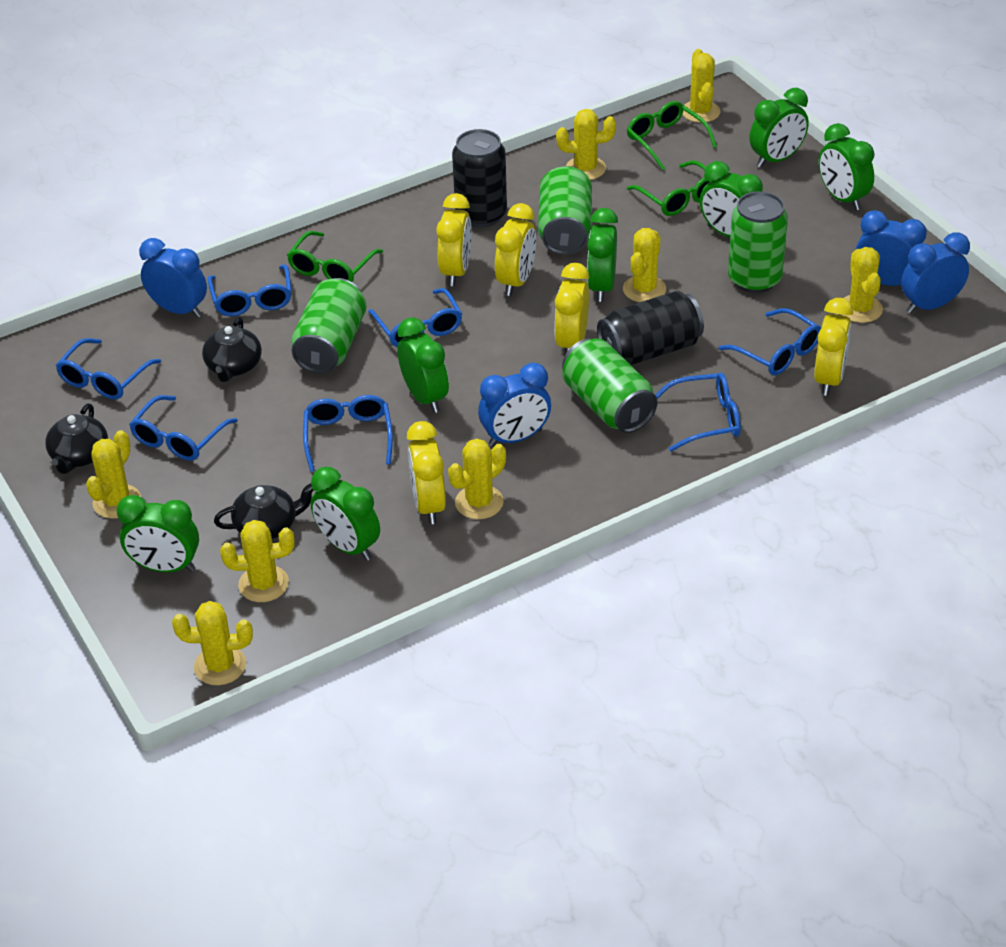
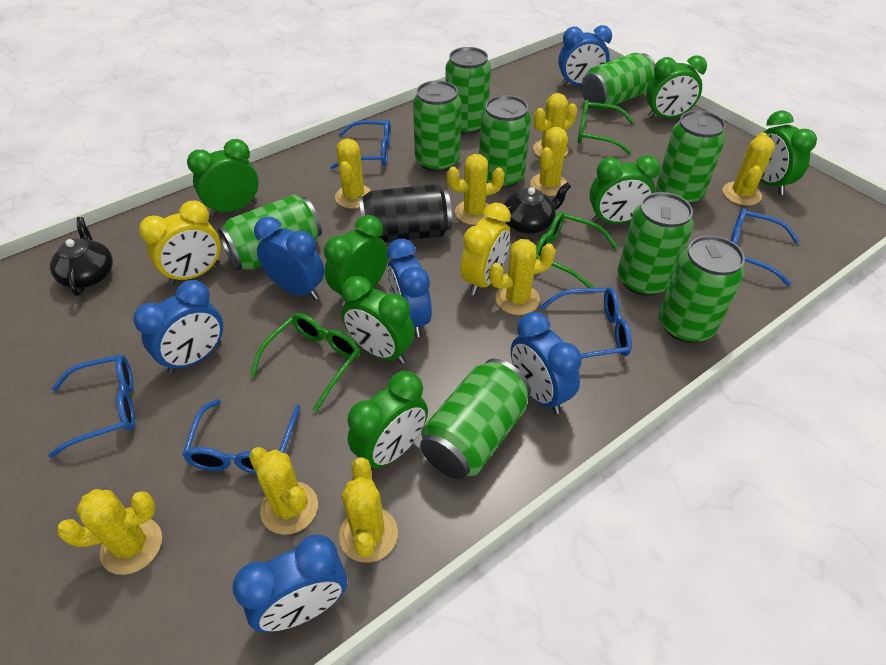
black can: 2 -> 1
black teapot: 3 -> 2
blue clock: 4 -> 6
blue glasses: 7 -> 5
green can: 4 -> 9
yellow cactus: 8 -> 9
yellow clock: 5 -> 2

